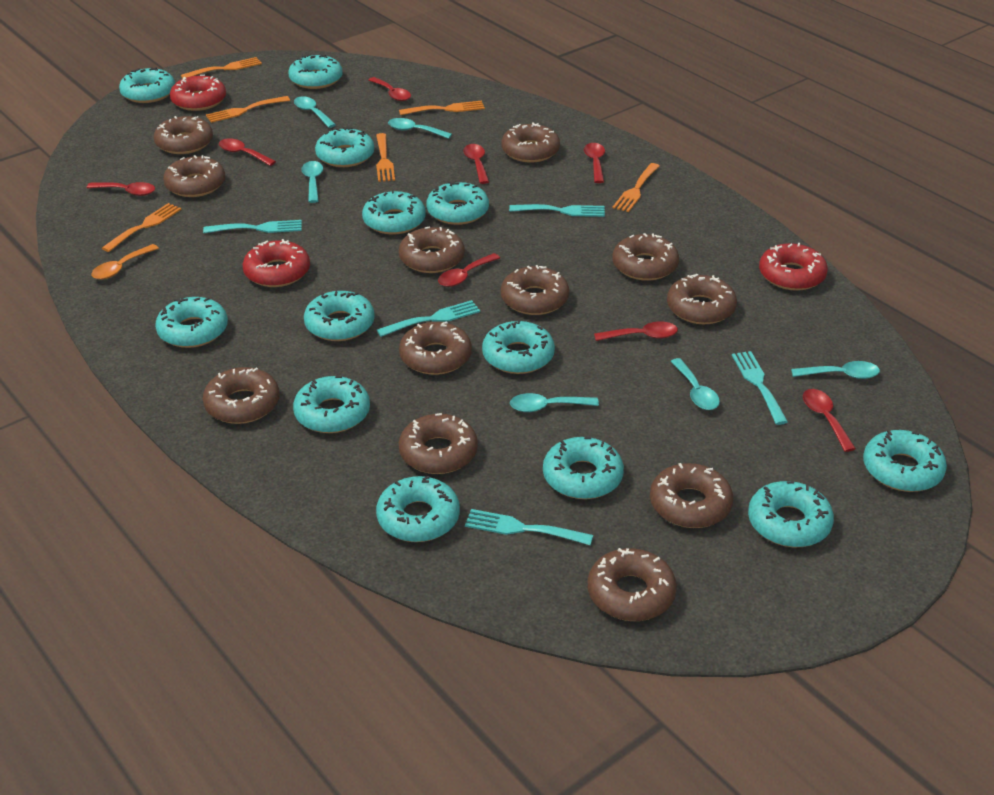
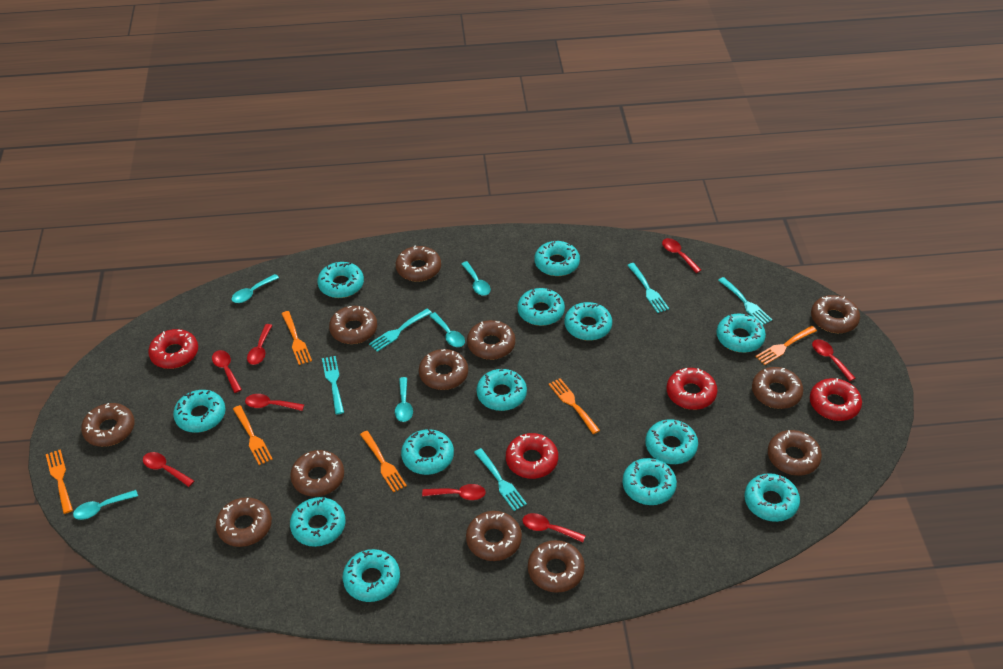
orange spoon: 1 -> 0
red donut: 3 -> 4
turquoise spoon: 6 -> 5

